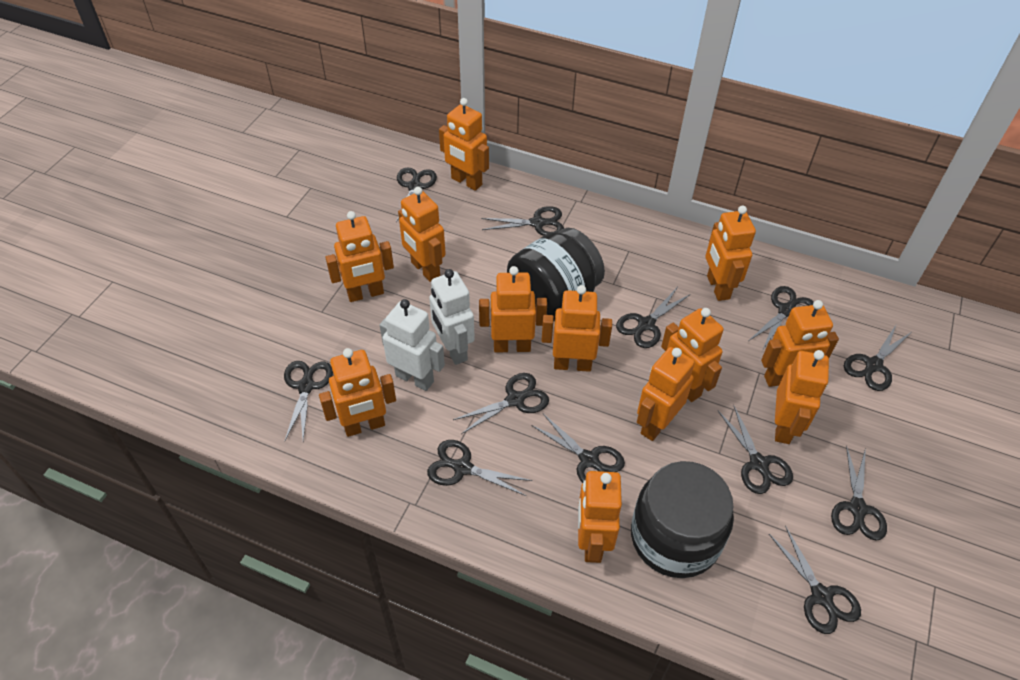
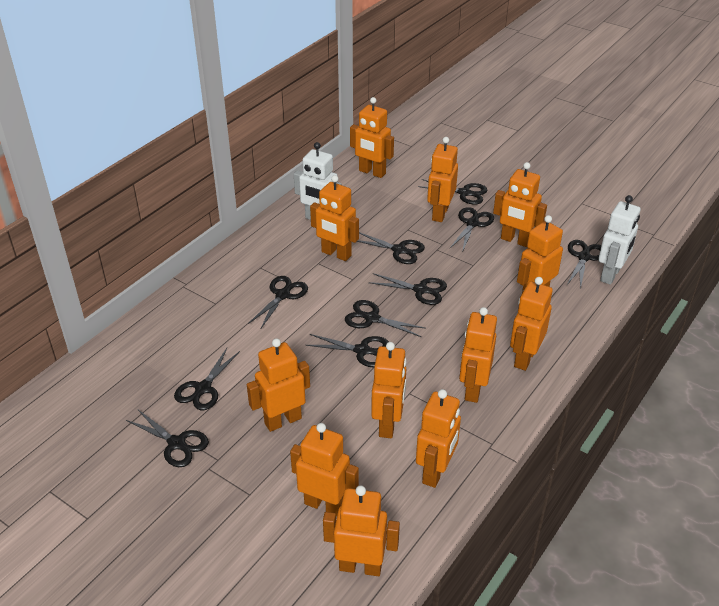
black jar: 2 -> 0
black scissors: 12 -> 10

